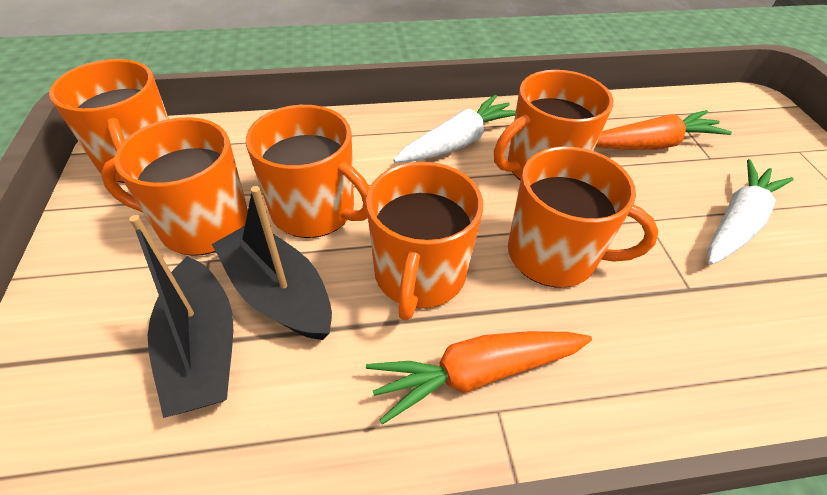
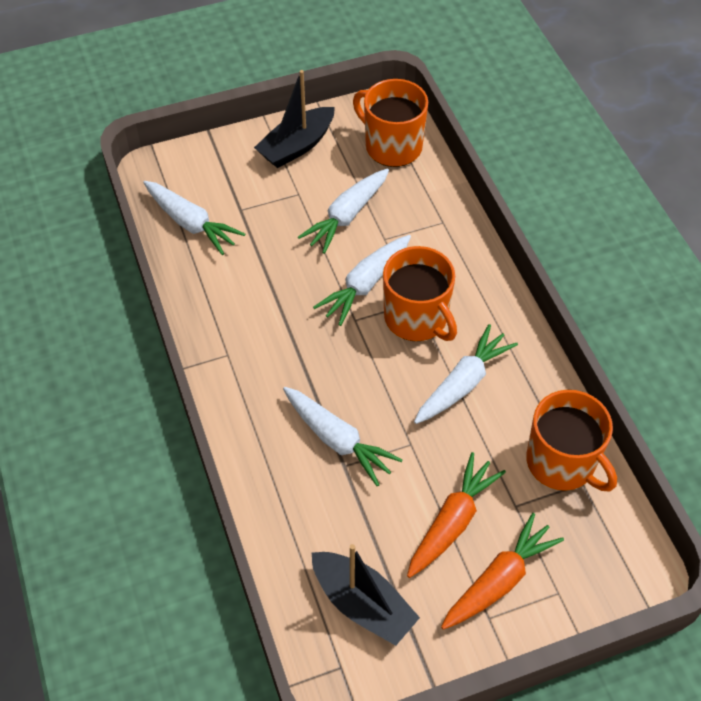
orange mug: 6 -> 3
white carrot: 2 -> 5

